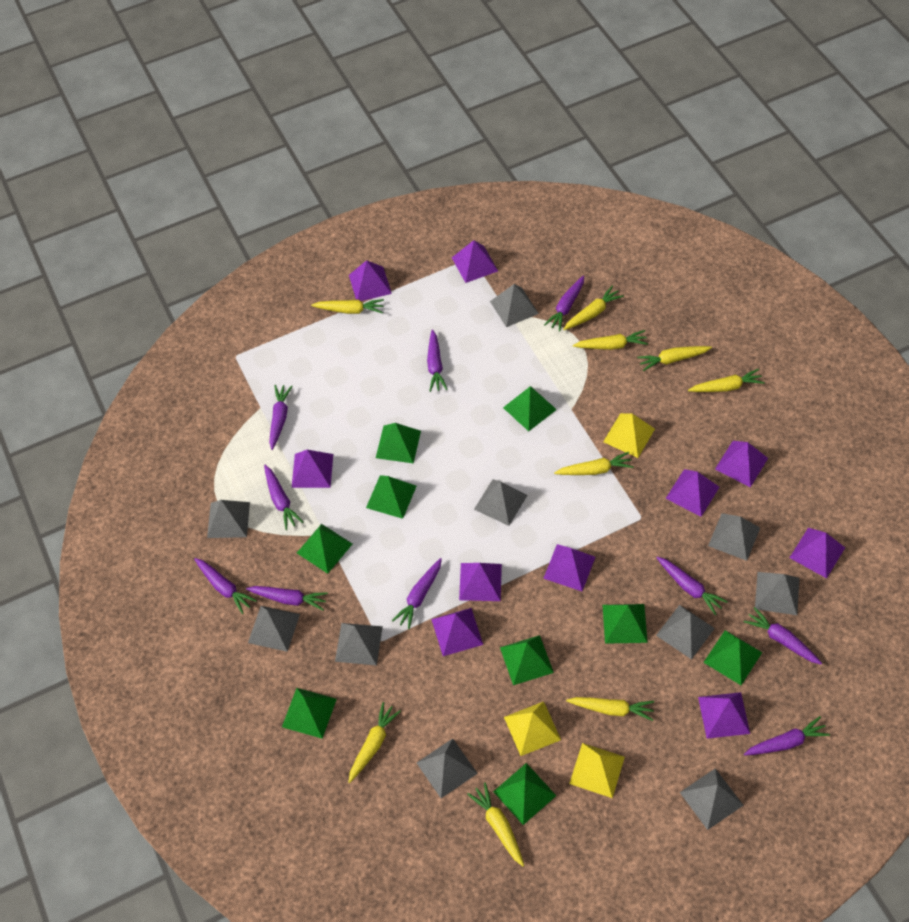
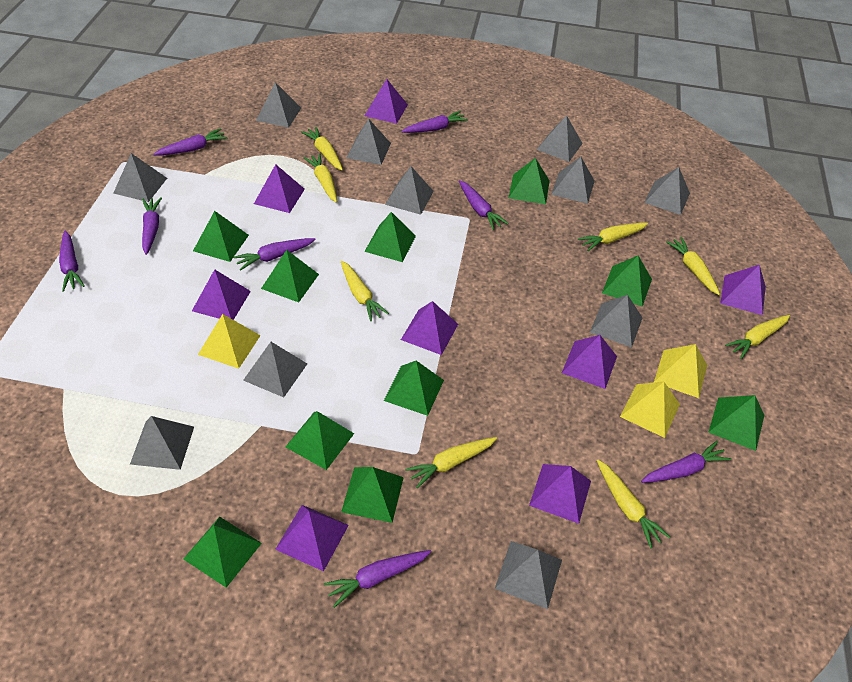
green pyramid: 9 -> 10
grey pyramid: 10 -> 11
purple carrot: 10 -> 8
purple pyramid: 10 -> 8
yellow carrot: 9 -> 8

